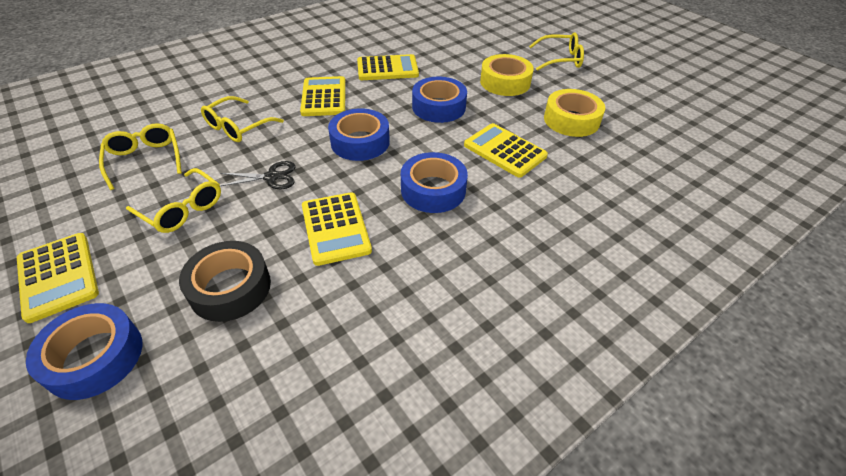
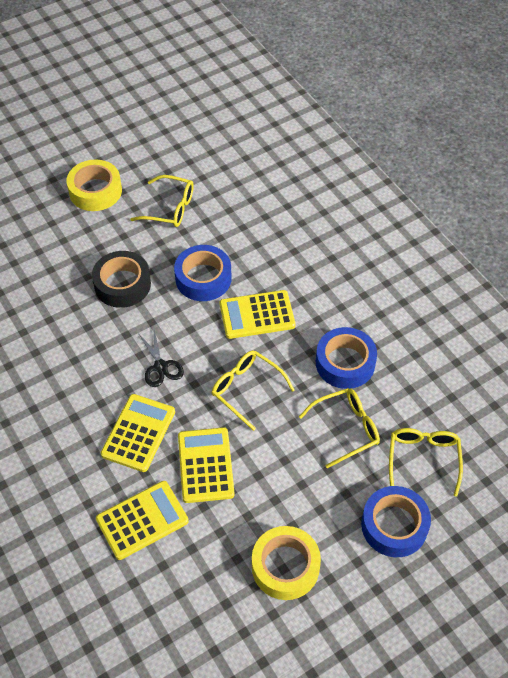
blue tape: 4 -> 3
yellow calculator: 5 -> 4

